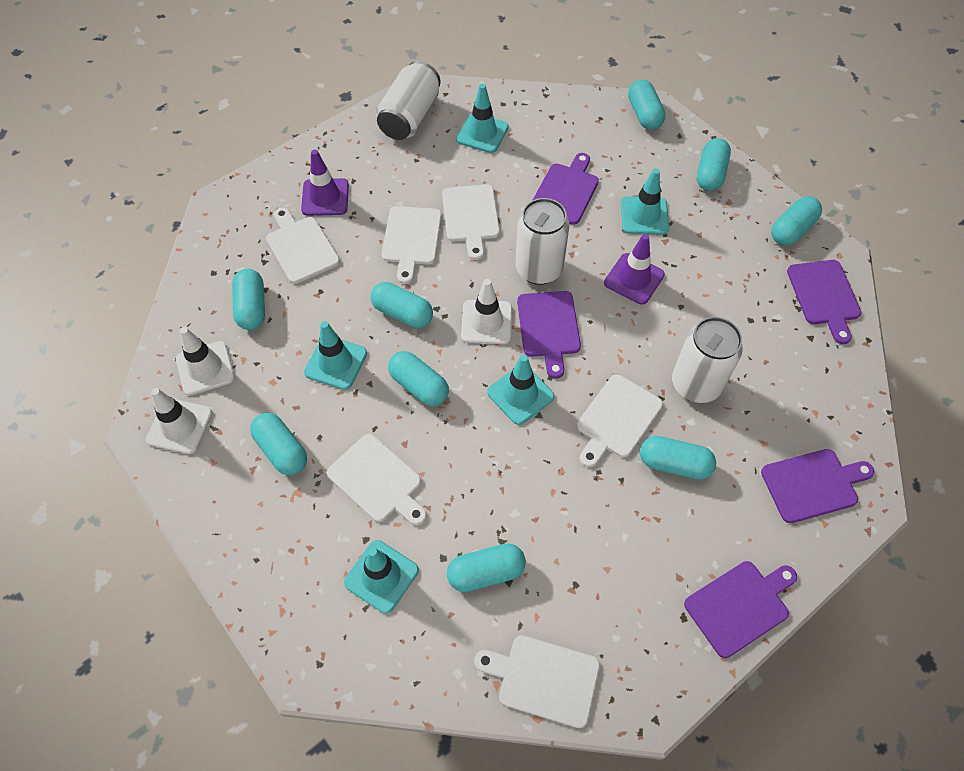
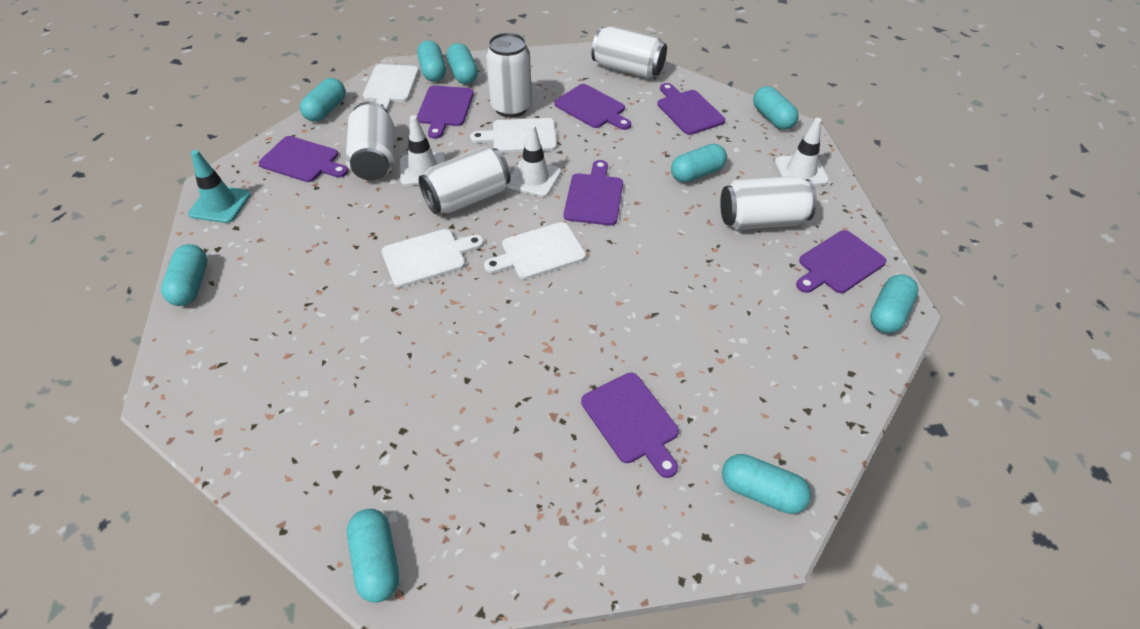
purple cutting board: 5 -> 7
purple traffic cone: 2 -> 0
turquoise traffic cone: 5 -> 1
white can: 3 -> 5
white cutting board: 6 -> 4

